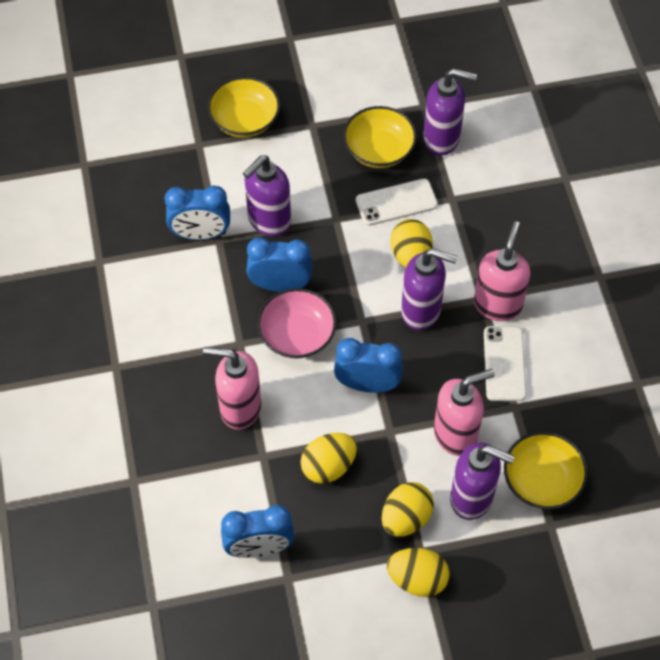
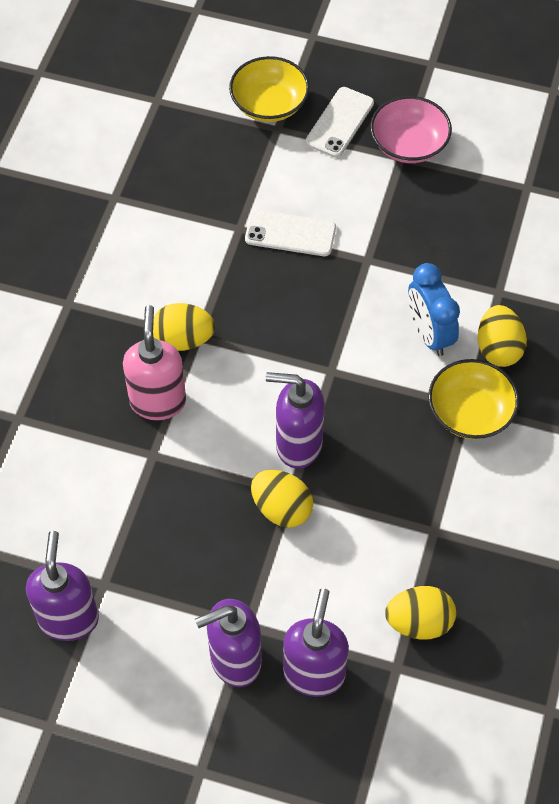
blue clock: 4 -> 1
pink soap dispenser: 3 -> 1
yellow bowl: 3 -> 2

